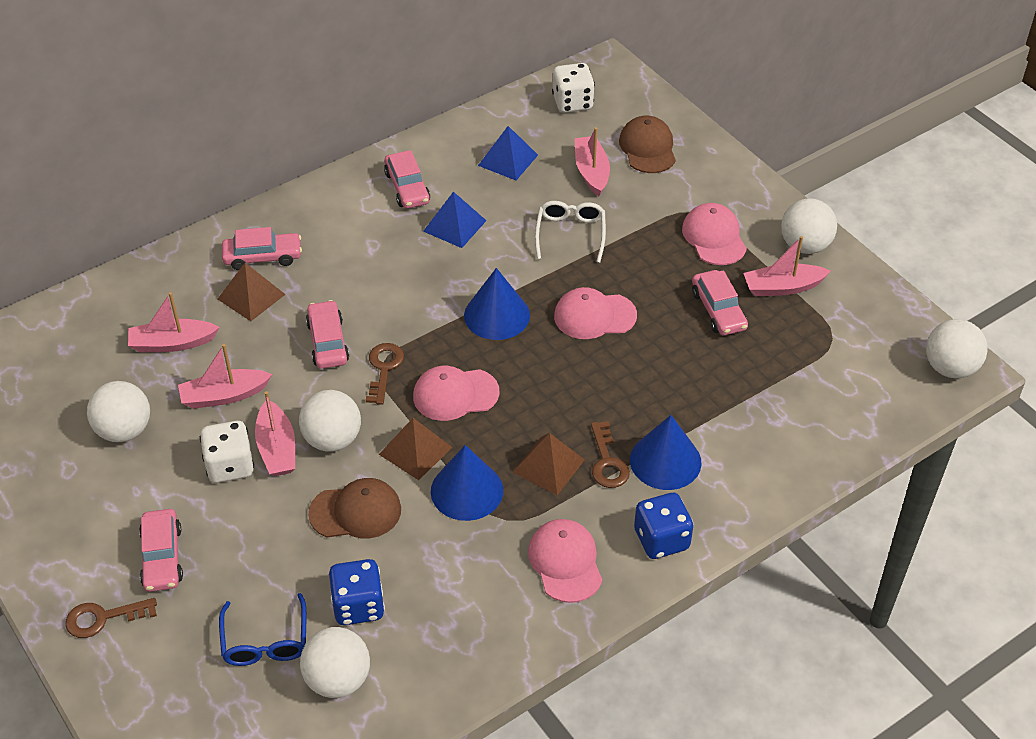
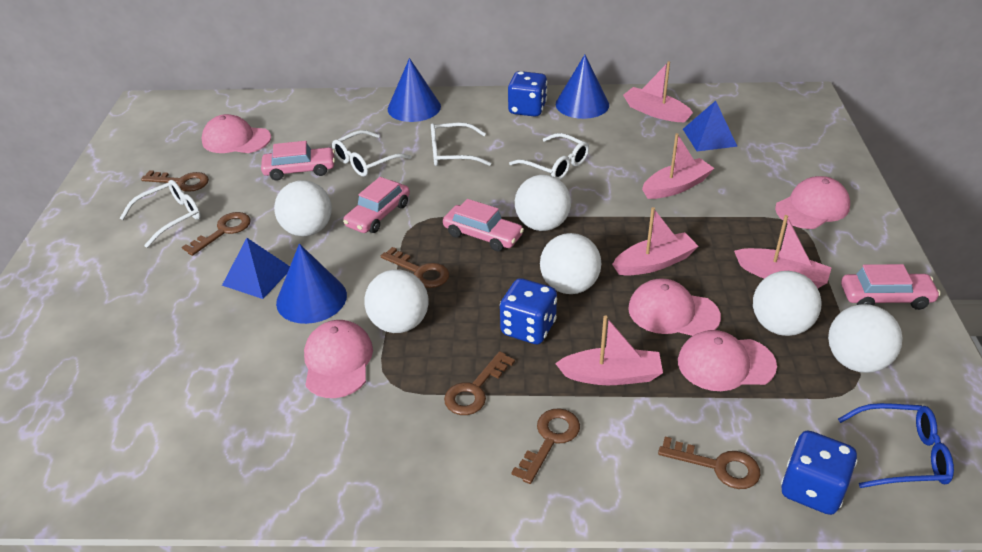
blue dice: 2 -> 3
brown cap: 2 -> 0
brown key: 3 -> 6
brown pyramid: 3 -> 0
pink cap: 4 -> 5
pink car: 5 -> 4
white ball: 5 -> 6
white dice: 2 -> 0
white glasses: 1 -> 4

